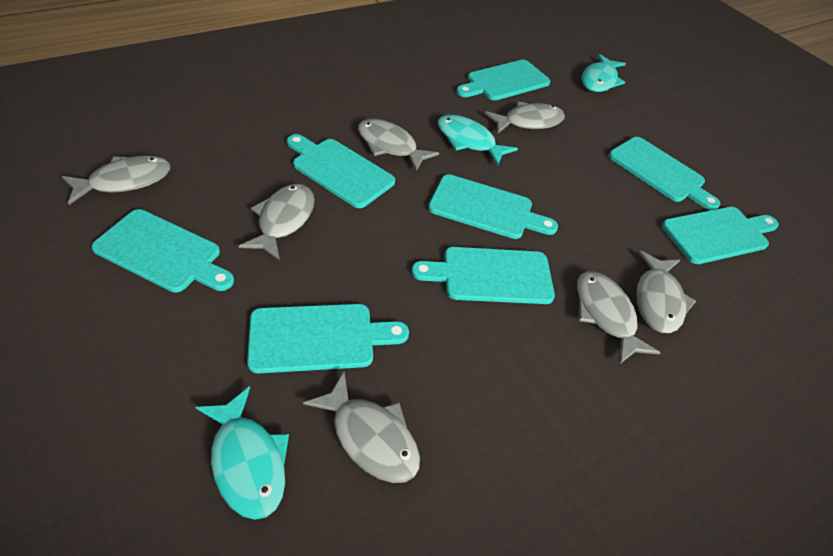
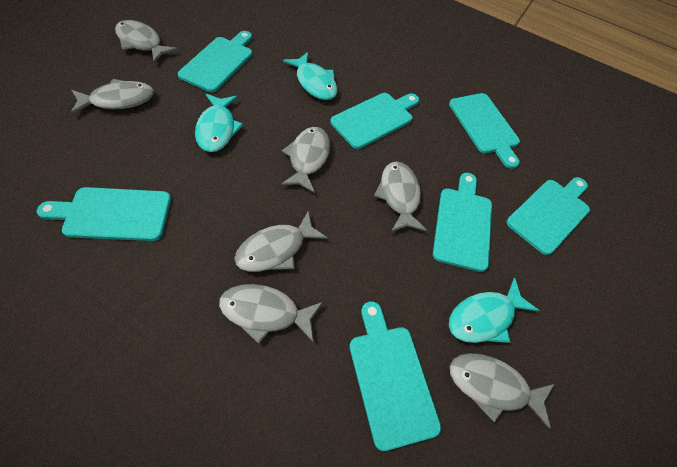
turquoise cutting board: 8 -> 7

